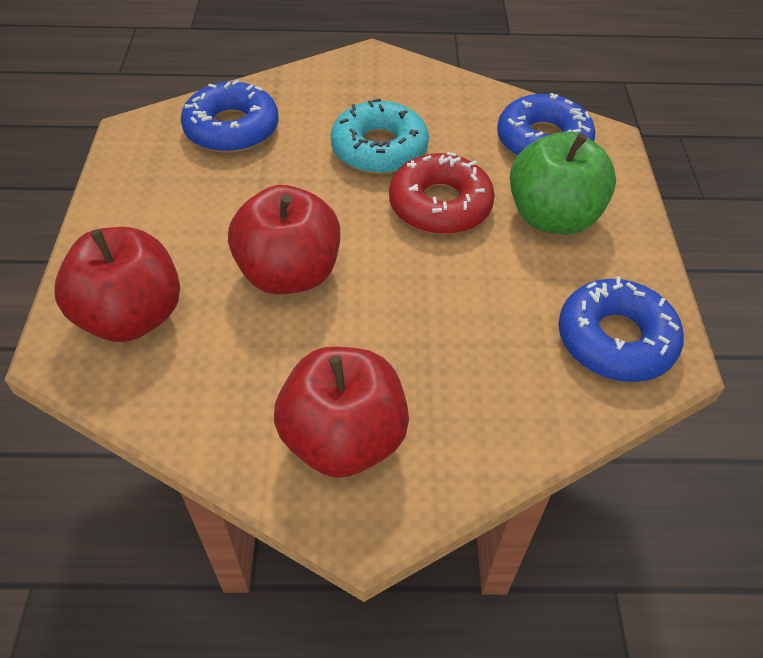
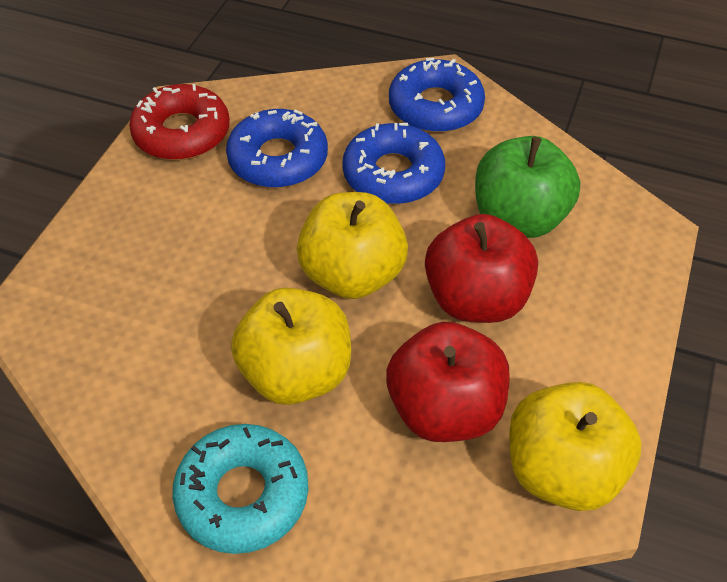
red apple: 3 -> 2
yellow apple: 0 -> 3

